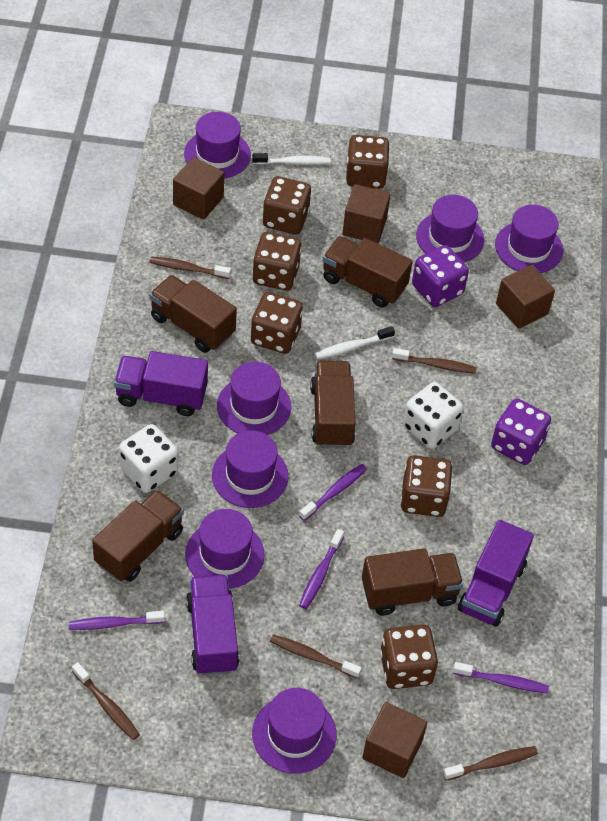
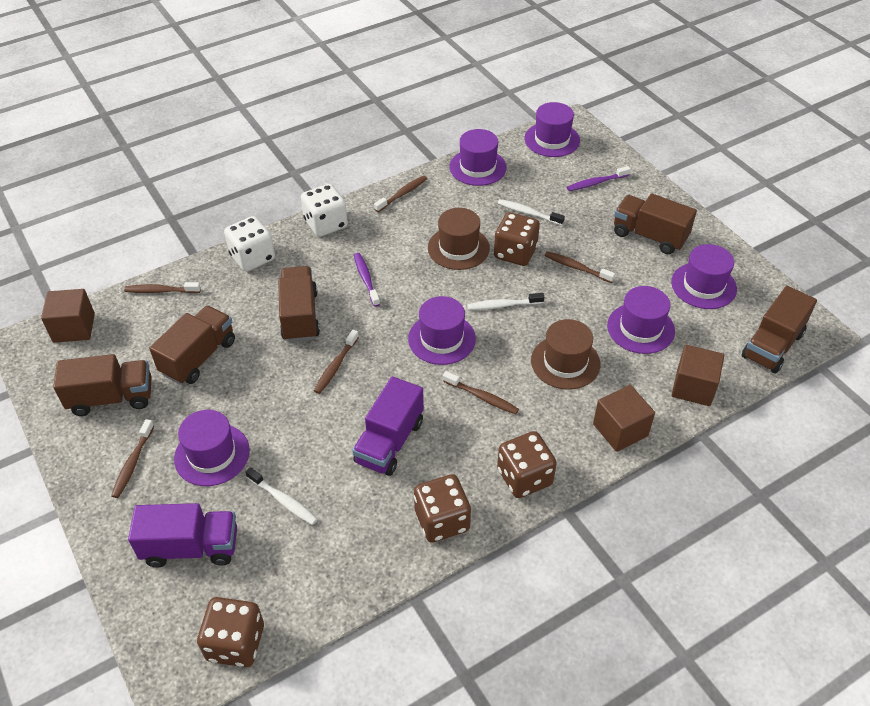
brown cube: 4 -> 3
brown dice: 6 -> 4
brown hat: 0 -> 2
brown toothbrush: 5 -> 6
purple dice: 2 -> 0
purple hat: 7 -> 6
purple toothbrush: 4 -> 2
purple truck: 3 -> 2
white toothbrush: 2 -> 3

